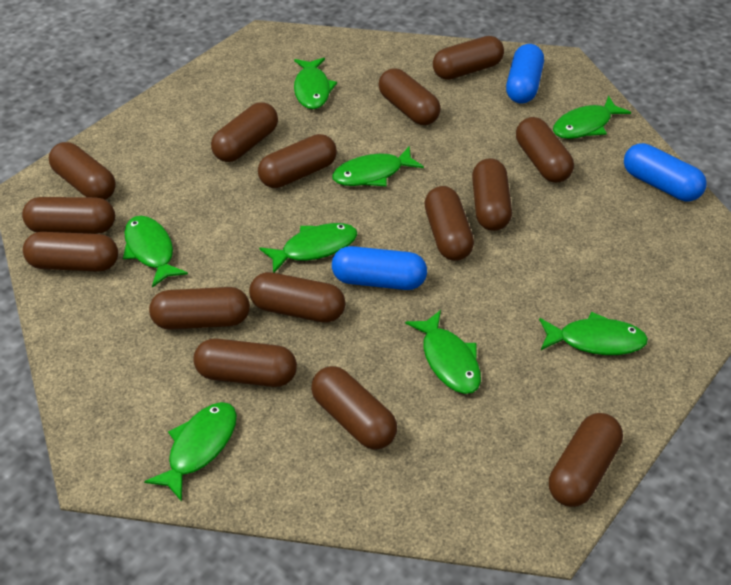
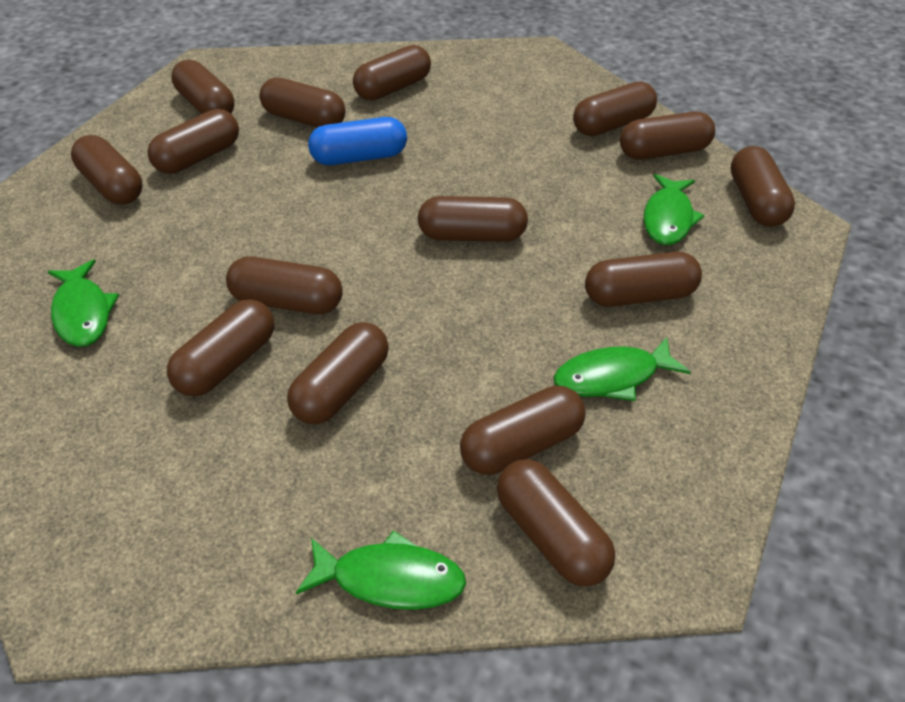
blue capsule: 3 -> 1
green fish: 8 -> 4

